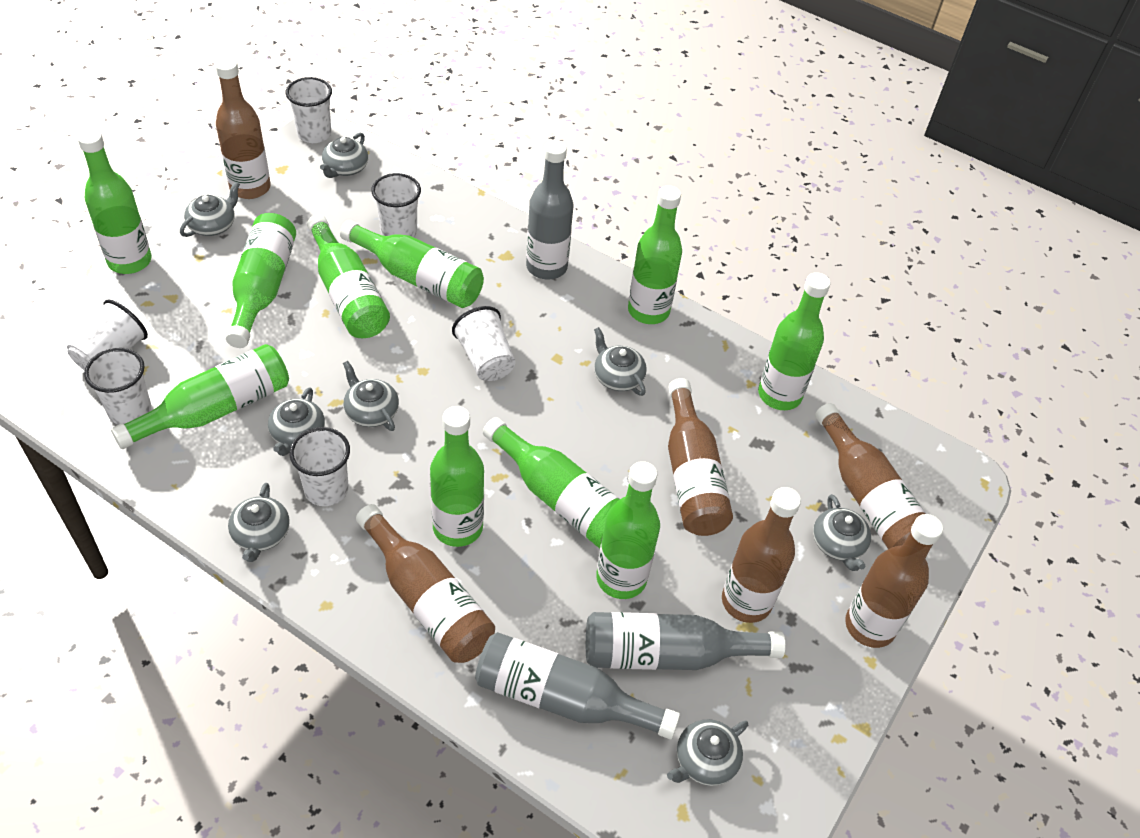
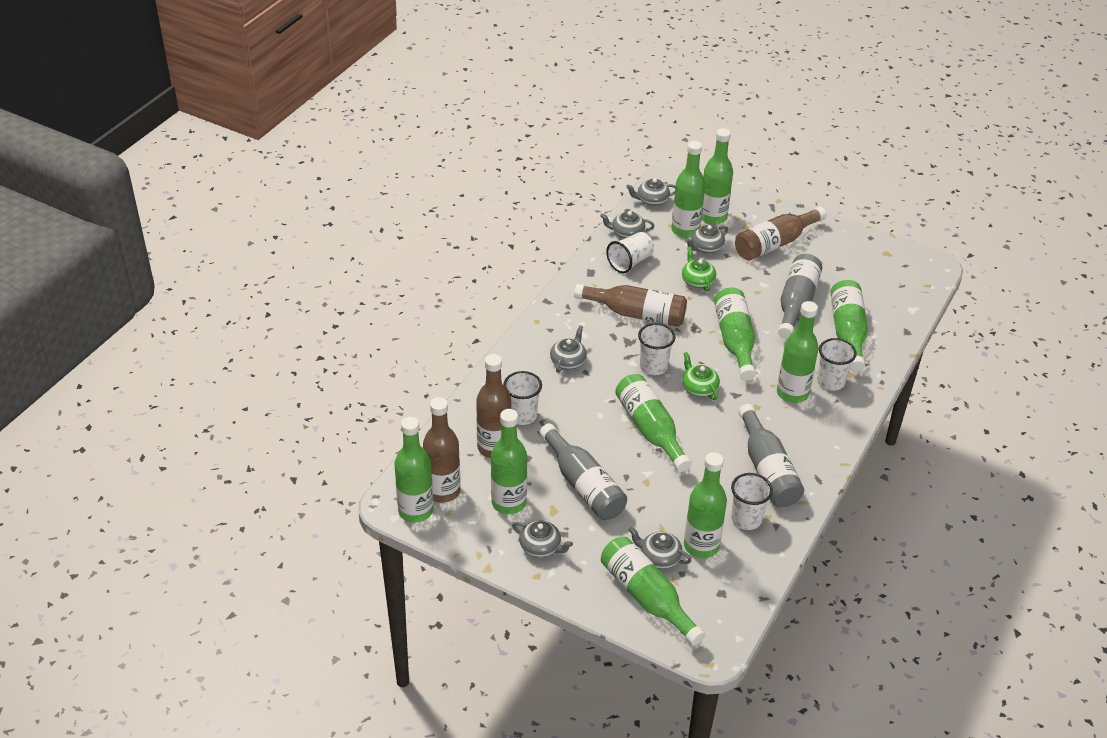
brown bottle: 6 -> 4
green teapot: 0 -> 2
grey teapot: 8 -> 6
white cup: 6 -> 5

